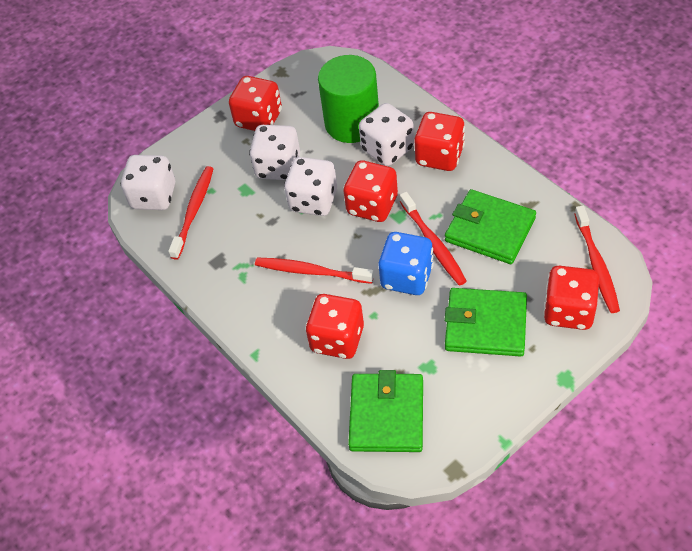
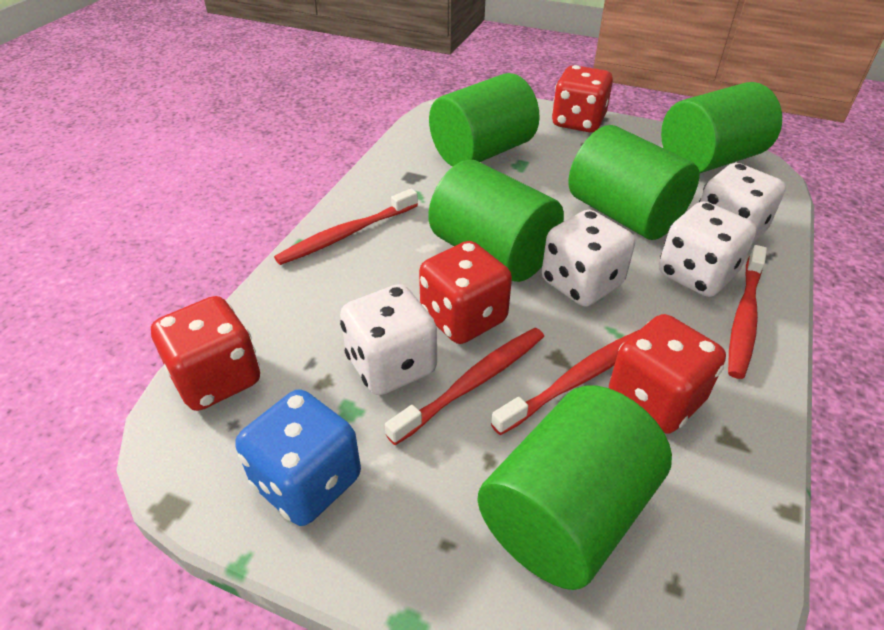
green cylinder: 1 -> 5
green wallet: 3 -> 0
red dice: 5 -> 4

